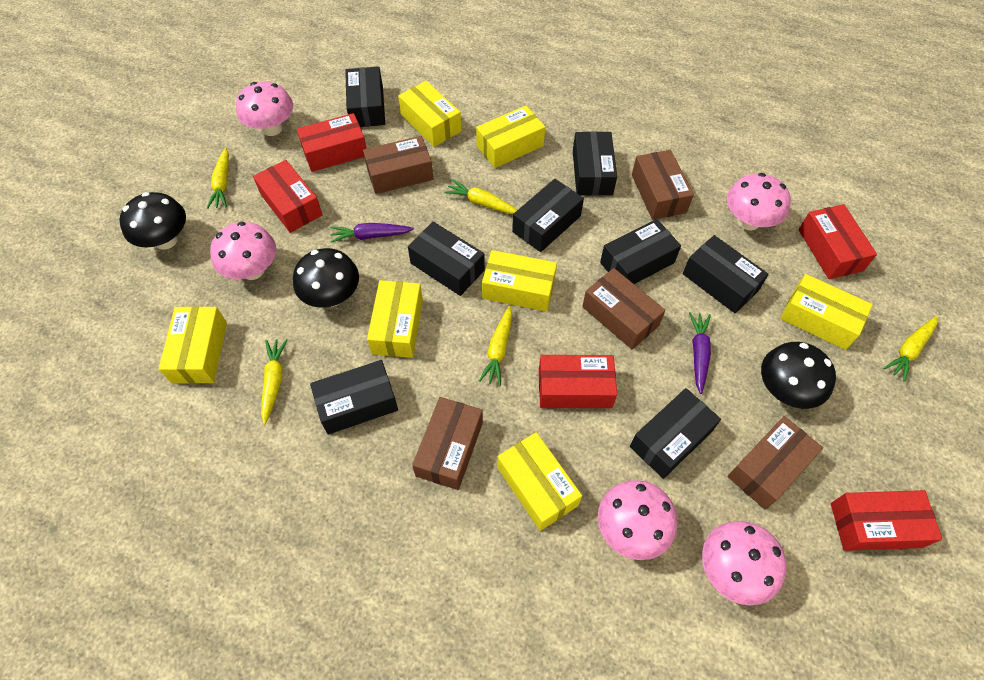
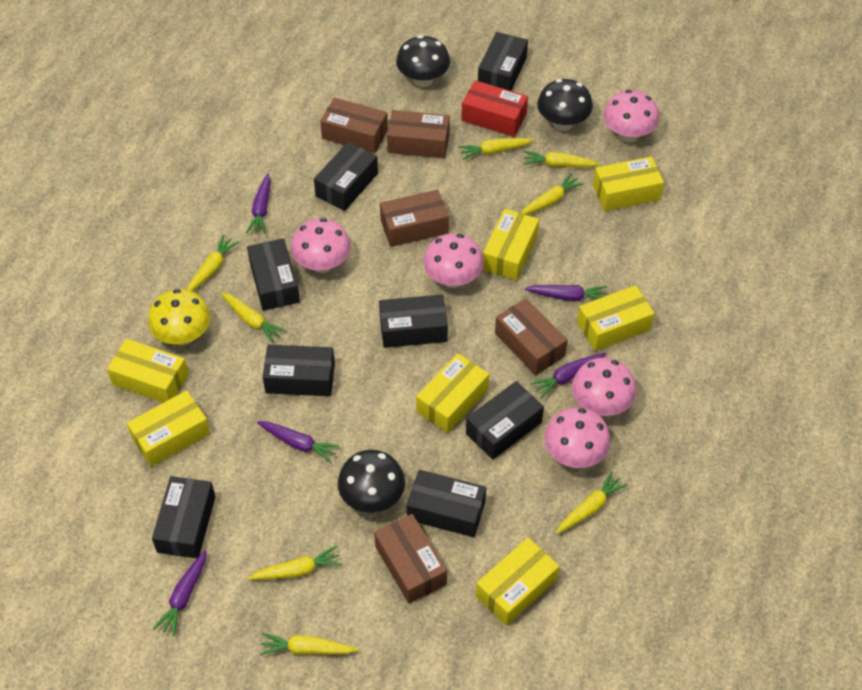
purple carrot: 2 -> 5
red box: 5 -> 1
yellow carrot: 5 -> 8
yellow mushroom: 0 -> 1

